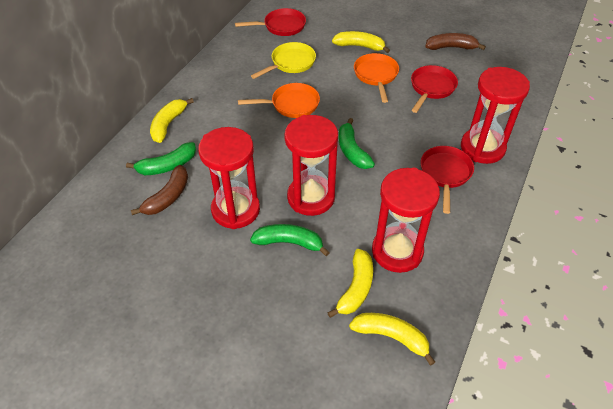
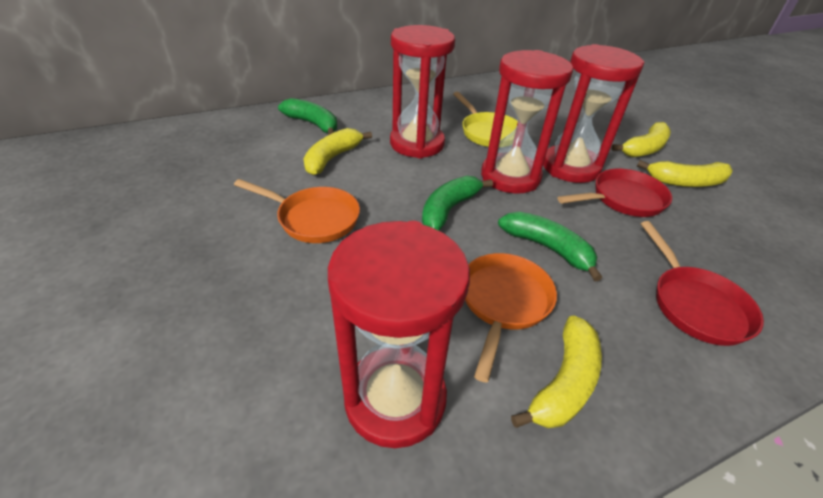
brown banana: 2 -> 0
red pan: 3 -> 2

